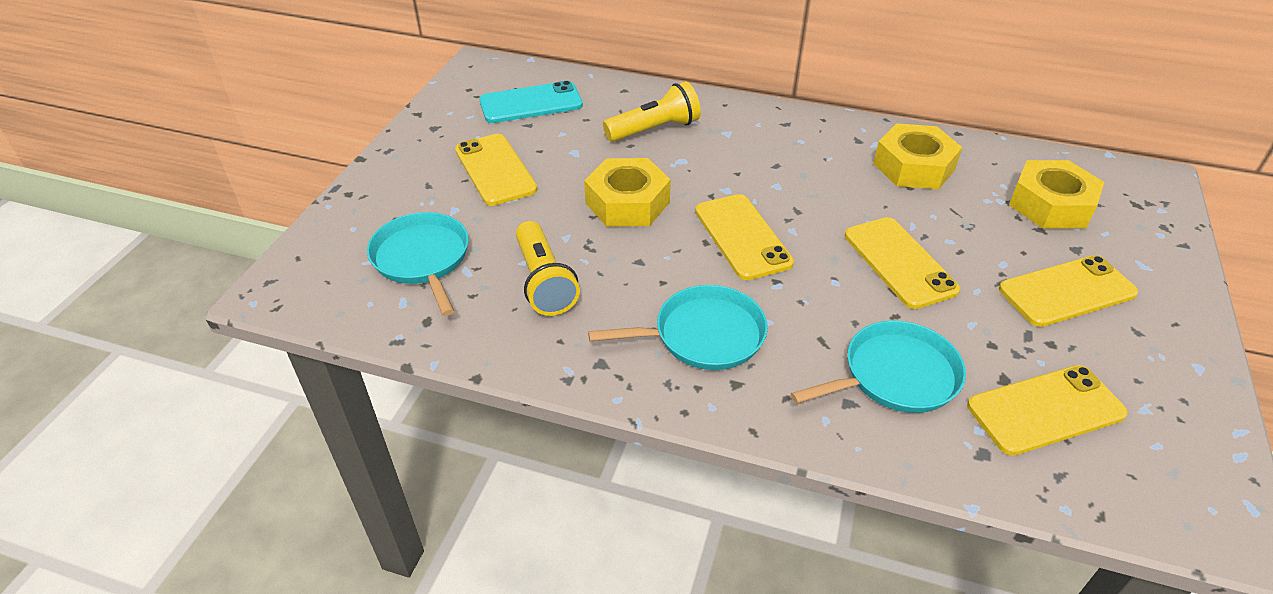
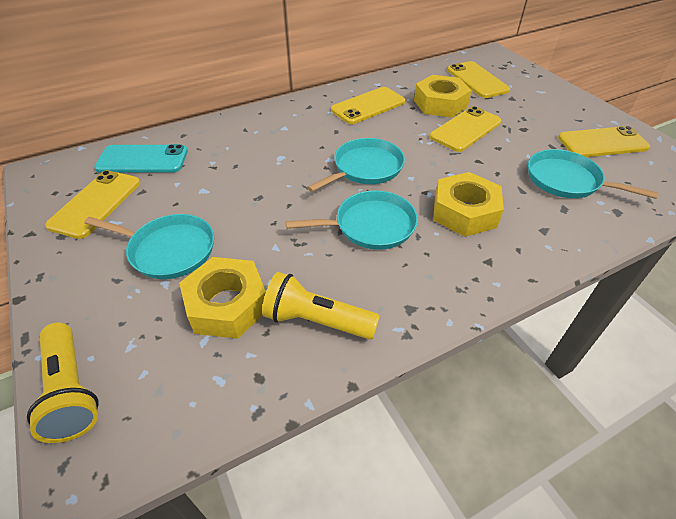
turquoise pan: 3 -> 4

